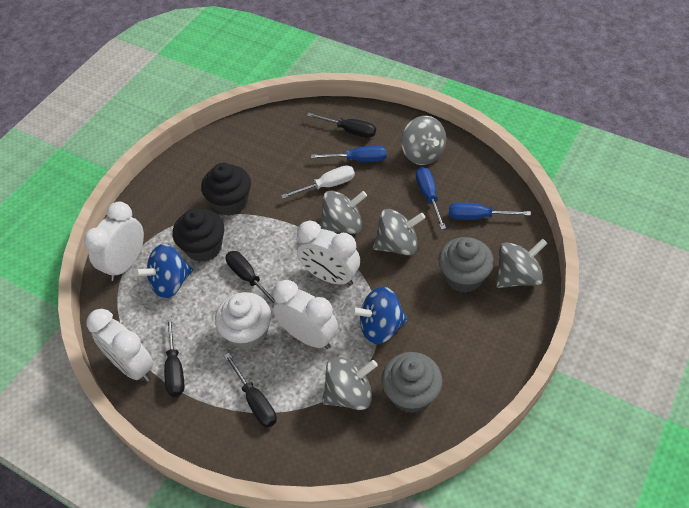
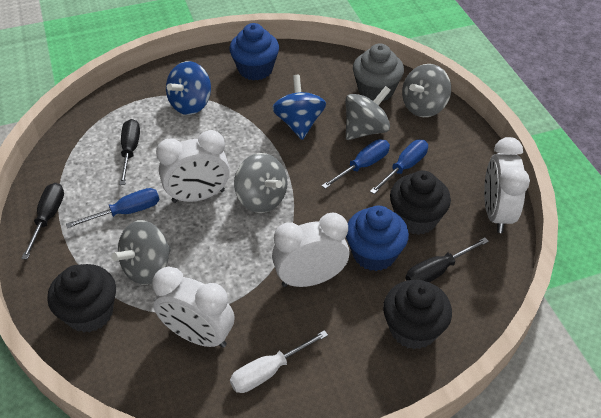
black cupcake: 2 -> 3
black screwdriver: 4 -> 3
blue cupcake: 0 -> 2
grey cupcake: 2 -> 1
grey spinning top: 5 -> 4
white cupcake: 1 -> 0

